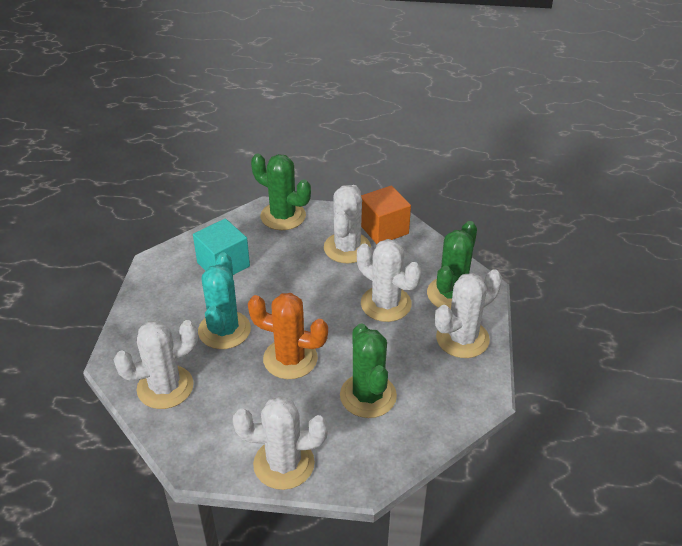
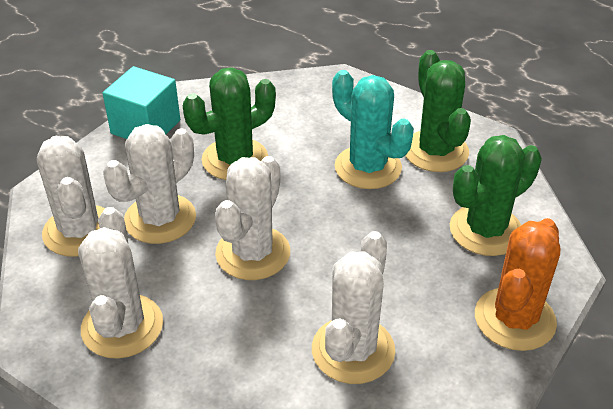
orange cube: 1 -> 0

